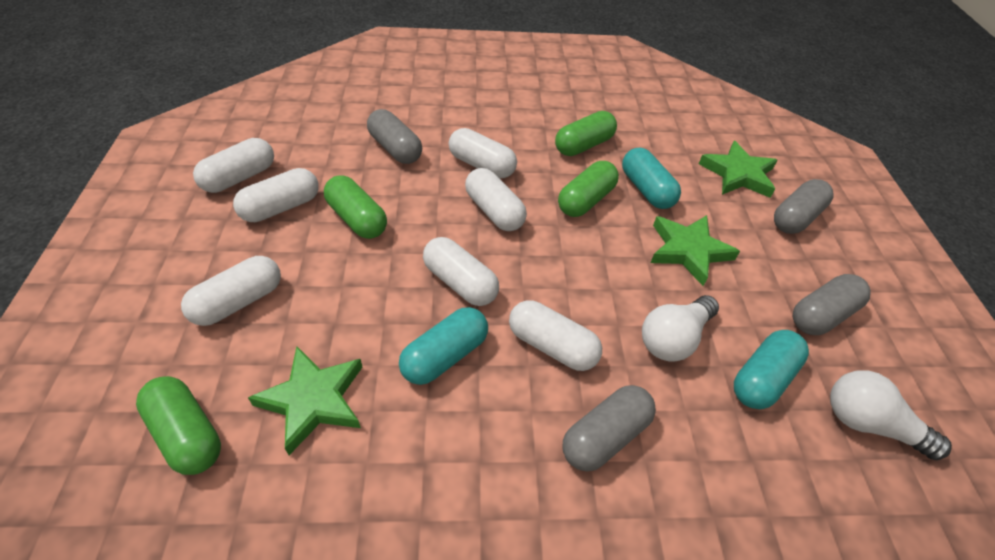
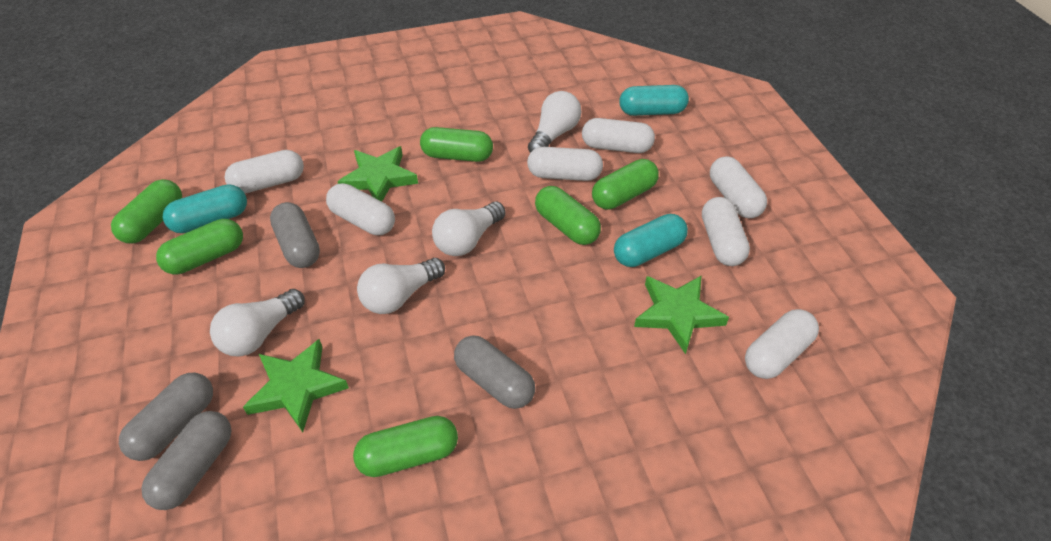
green capsule: 4 -> 6
white light bulb: 2 -> 4

